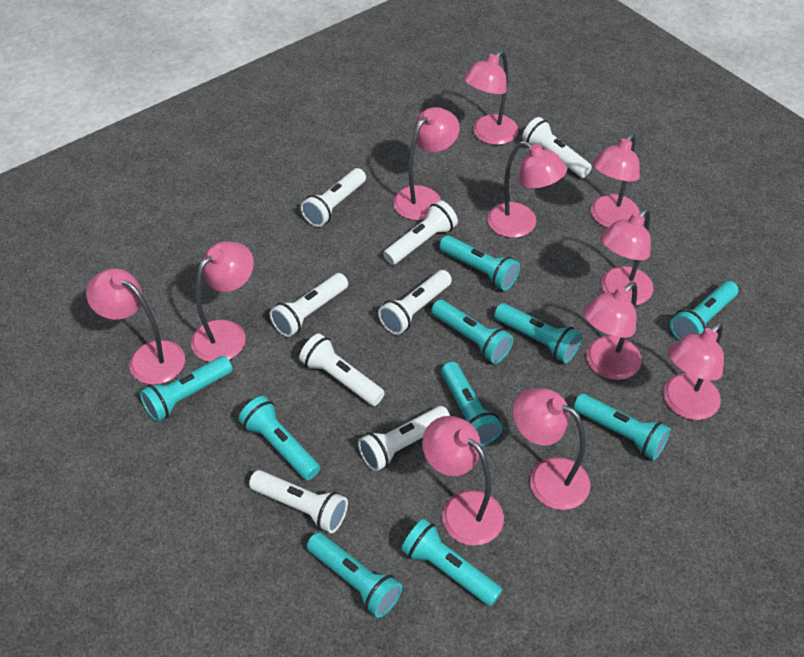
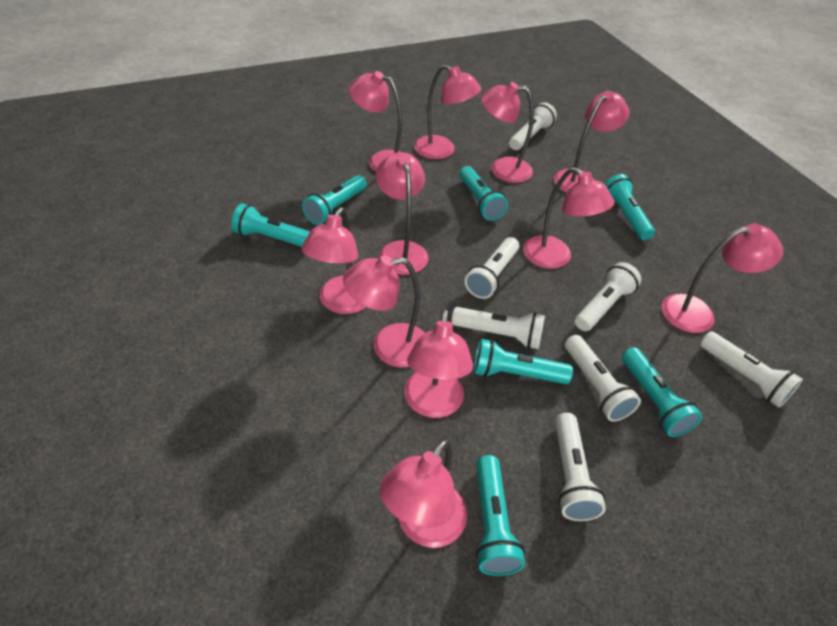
turquoise flashlight: 10 -> 7
white flashlight: 8 -> 7

